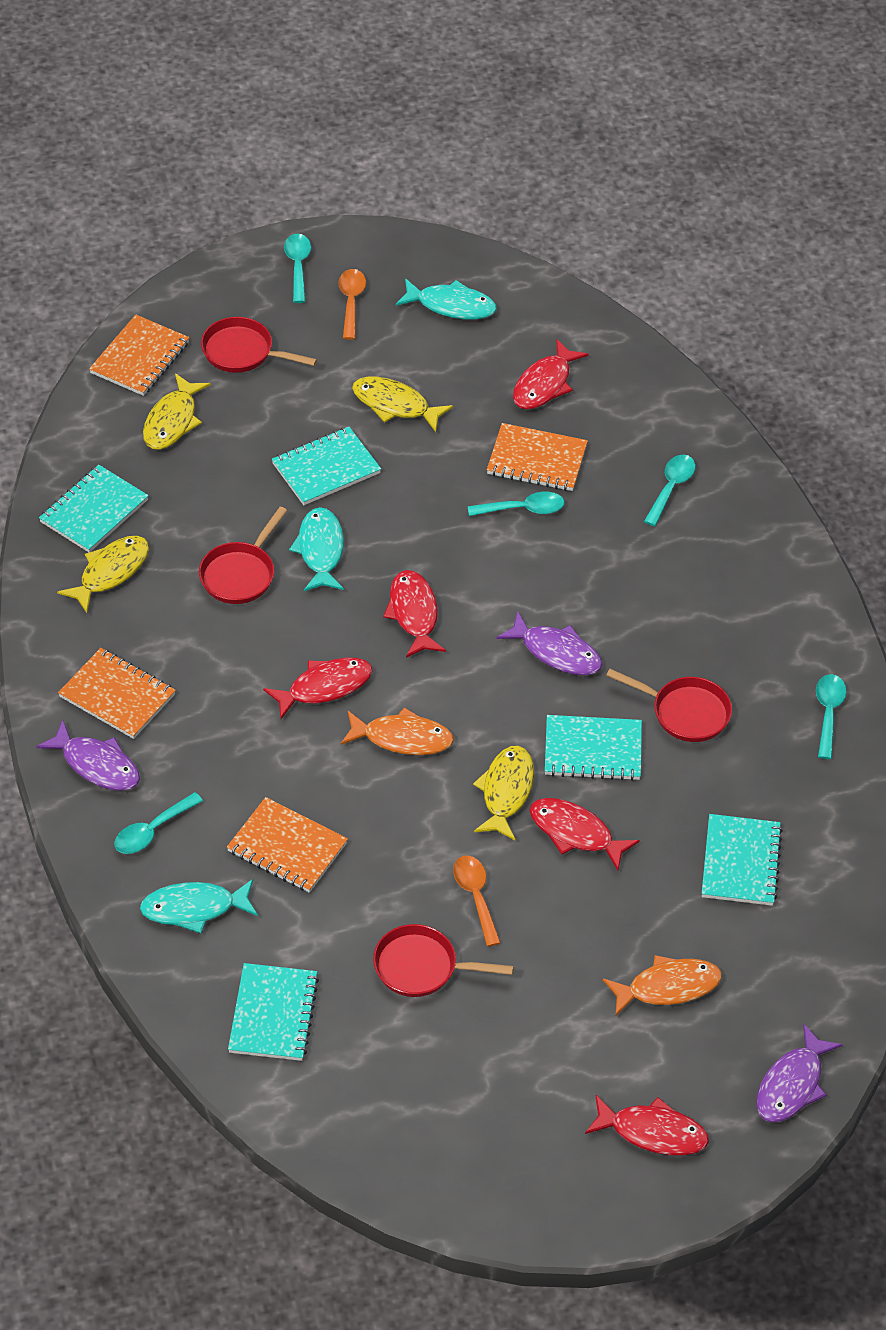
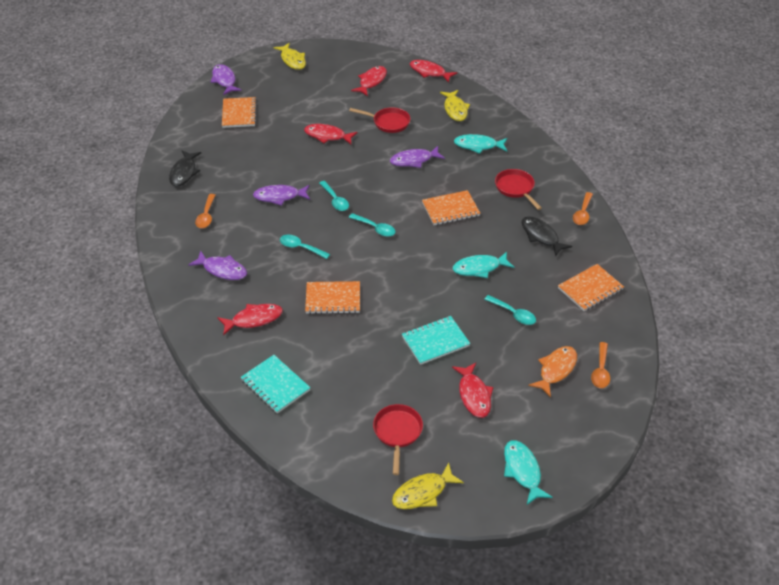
black fish: 0 -> 2
orange fish: 2 -> 1
orange spoon: 2 -> 3
purple fish: 3 -> 4
red pan: 4 -> 3
turquoise notebook: 5 -> 2
turquoise spoon: 5 -> 4
yellow fish: 4 -> 3

